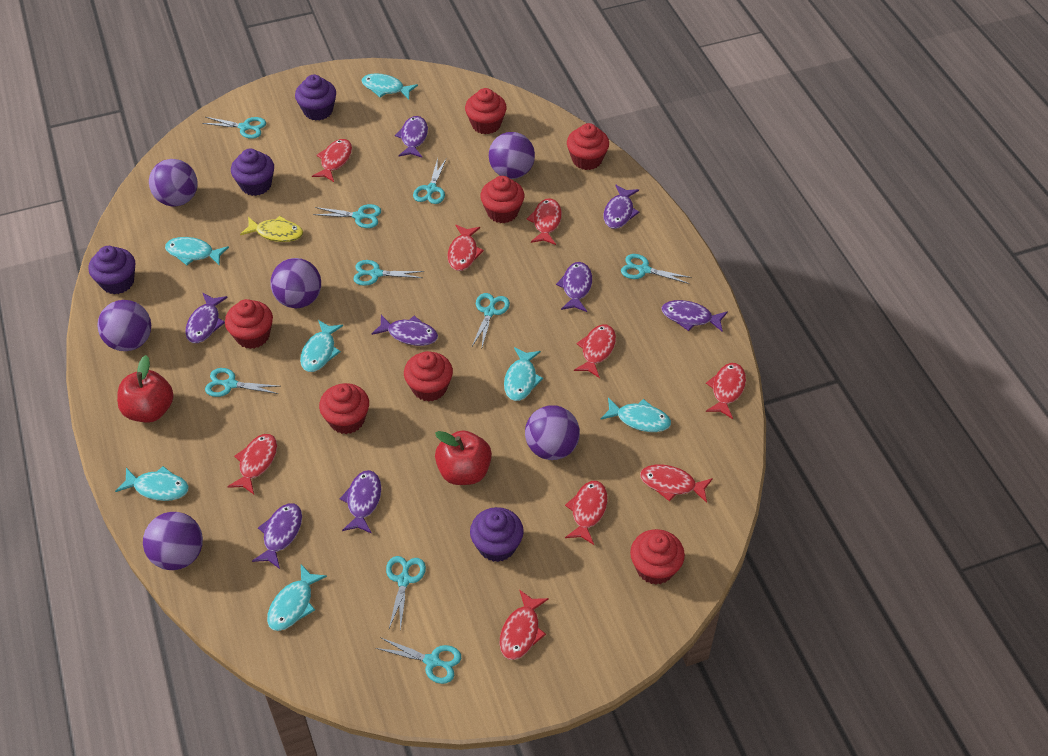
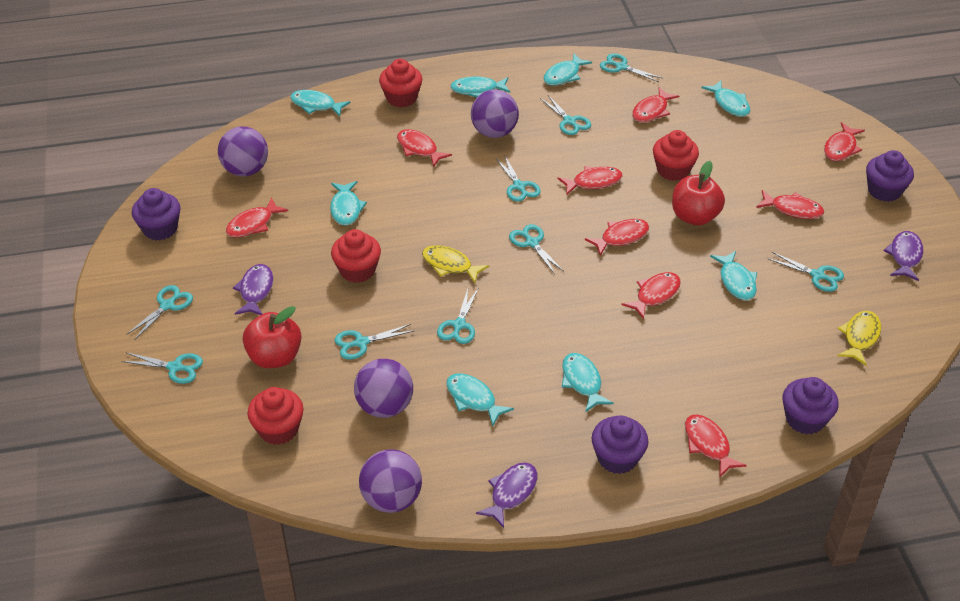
purple ball: 6 -> 4
purple fish: 8 -> 3
red cupcake: 7 -> 4
turquoise fish: 7 -> 8
yellow fish: 1 -> 2

